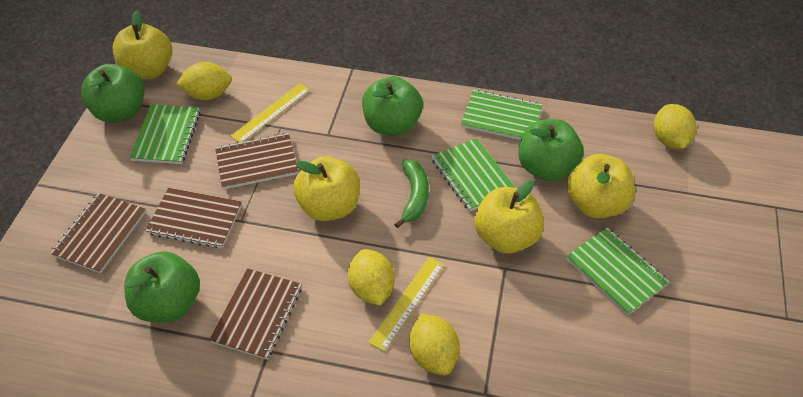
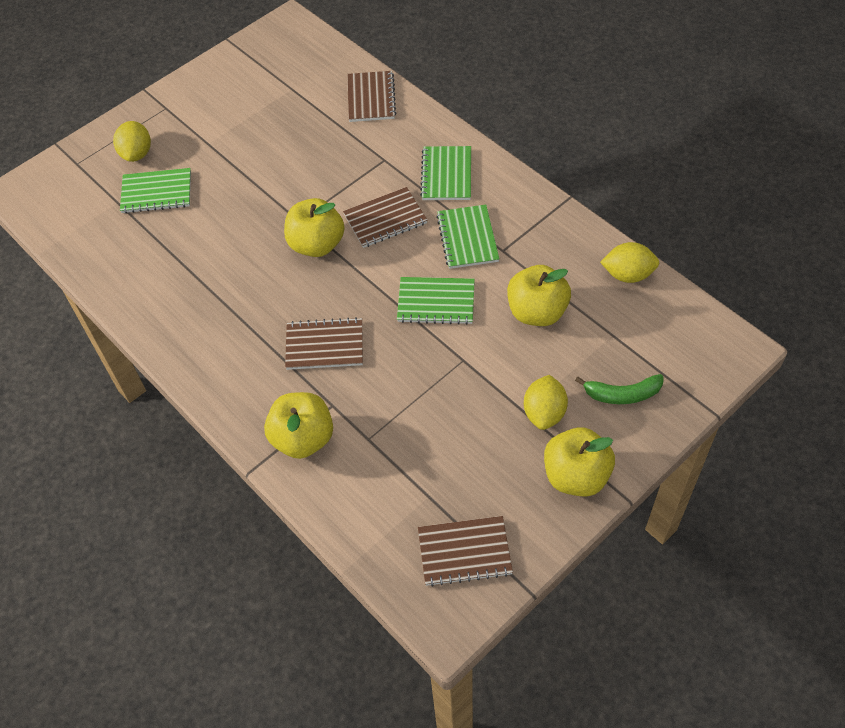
green apple: 4 -> 0
yellow lemon: 4 -> 3
yellow ruler: 2 -> 0

